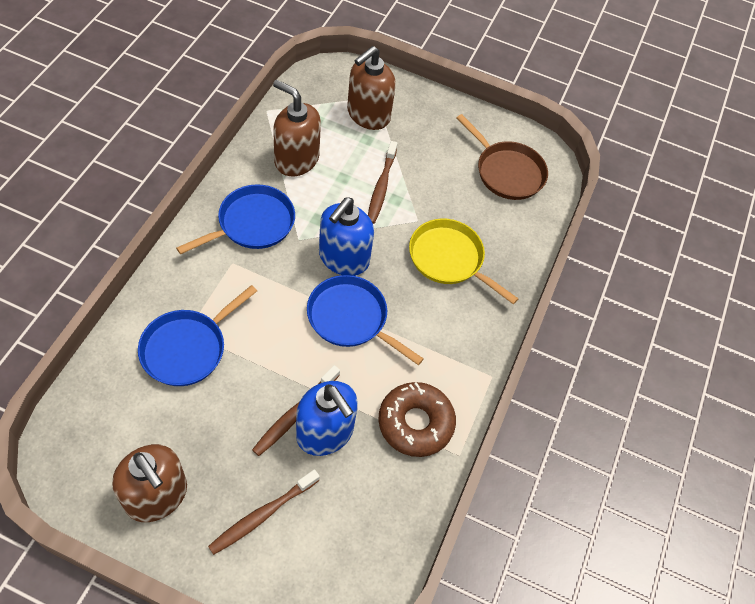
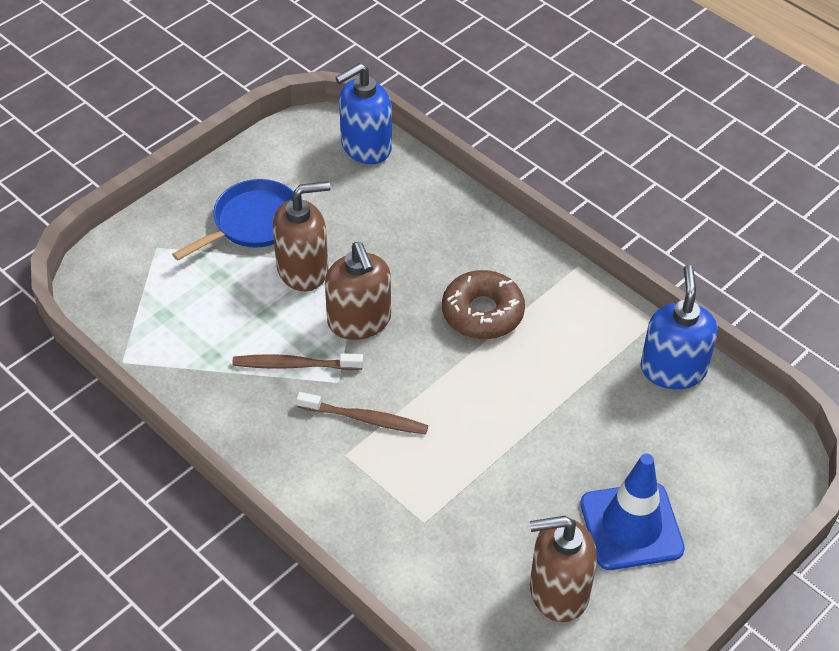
blue pan: 3 -> 1
blue traffic cone: 0 -> 1
brown pan: 1 -> 0
brown toothbrush: 3 -> 2
yellow pan: 1 -> 0

